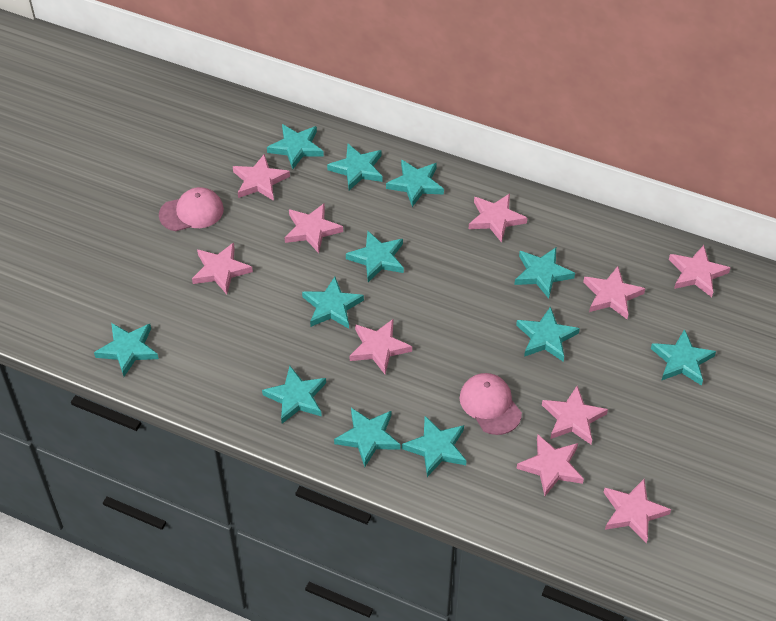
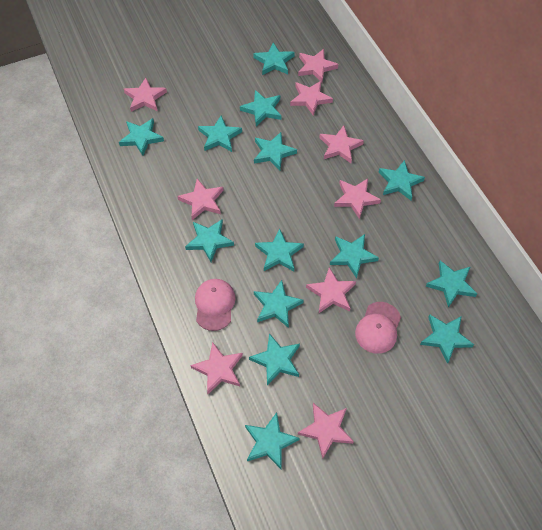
pink star: 10 -> 9
turquoise star: 12 -> 14

